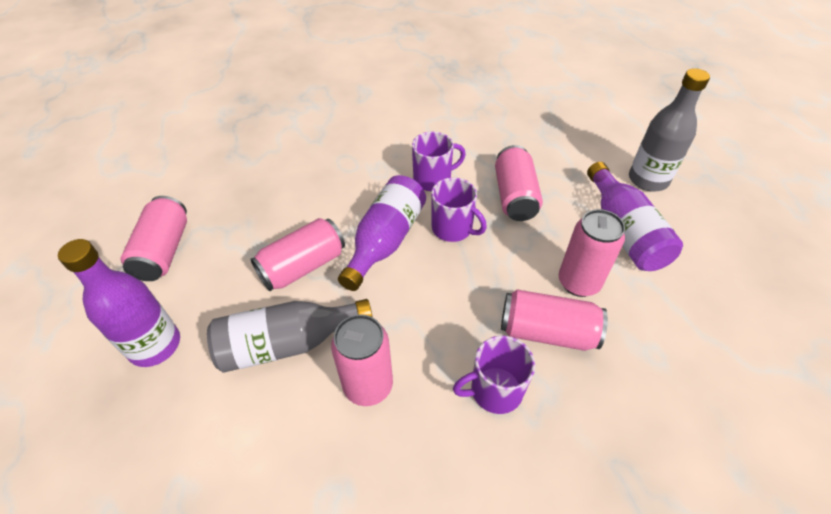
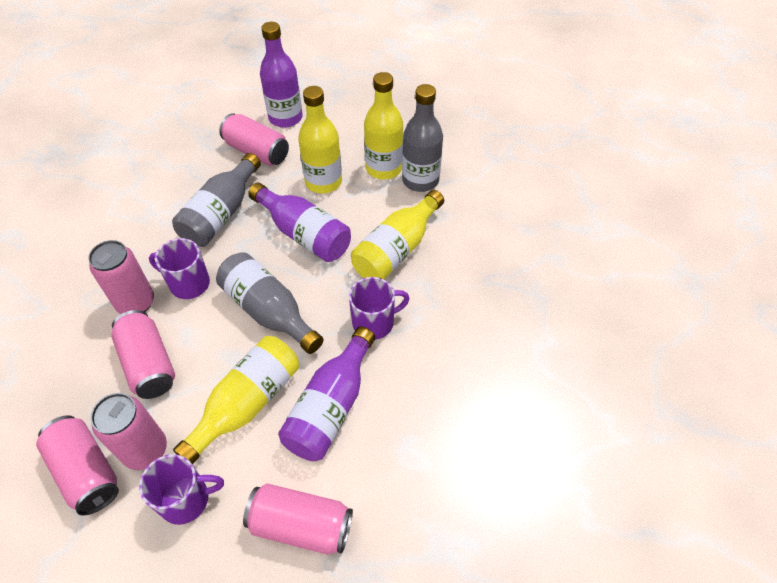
grey bottle: 2 -> 3
yellow bottle: 0 -> 4

